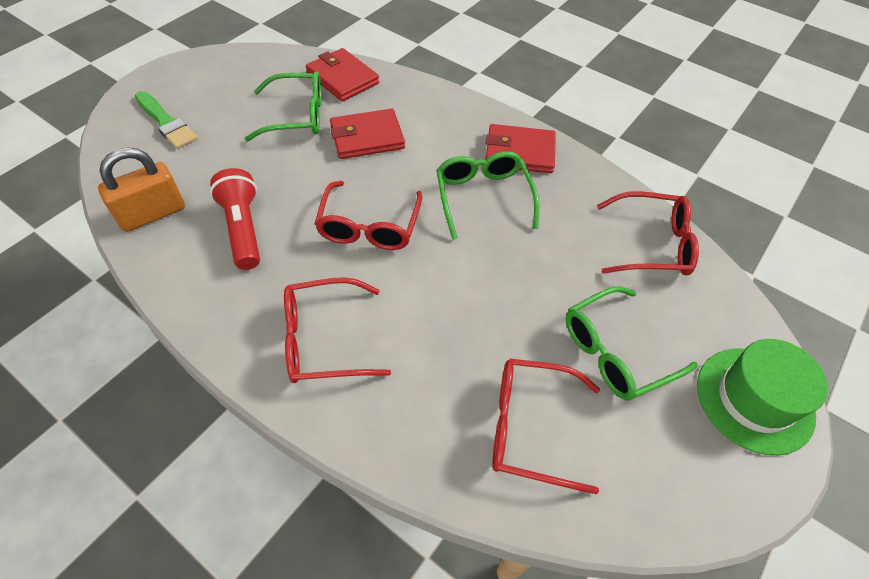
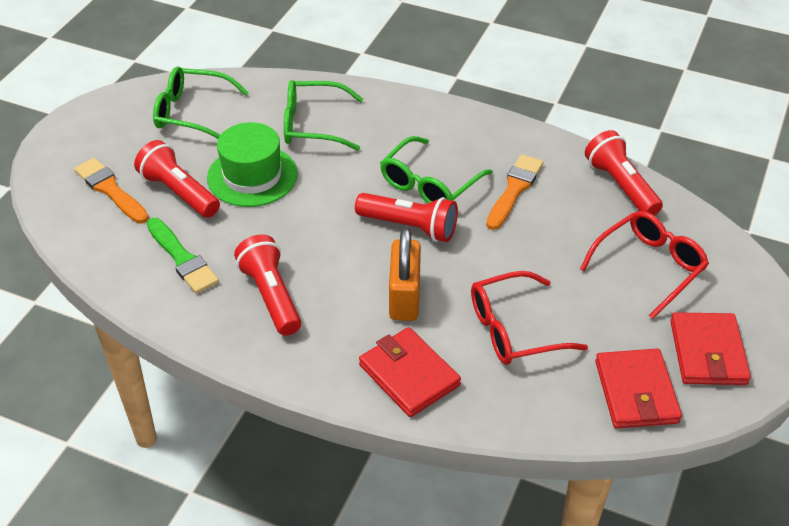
orange brush: 0 -> 2
red flashlight: 1 -> 4
red glasses: 4 -> 2

